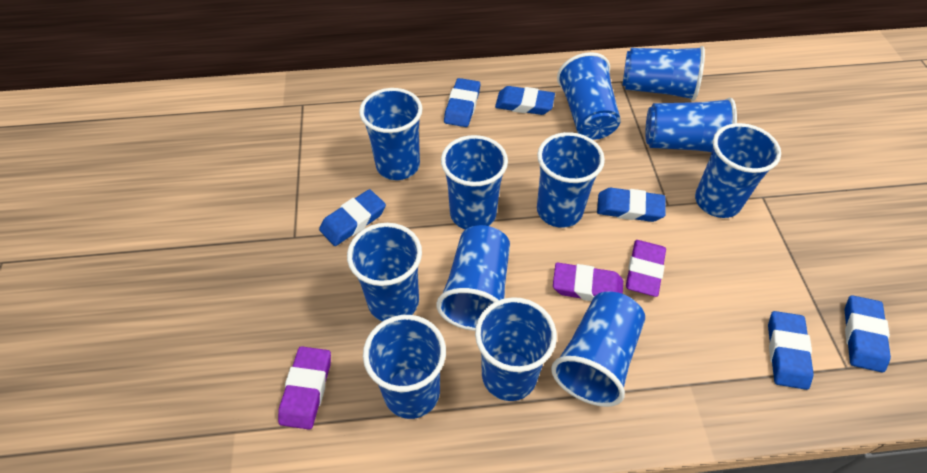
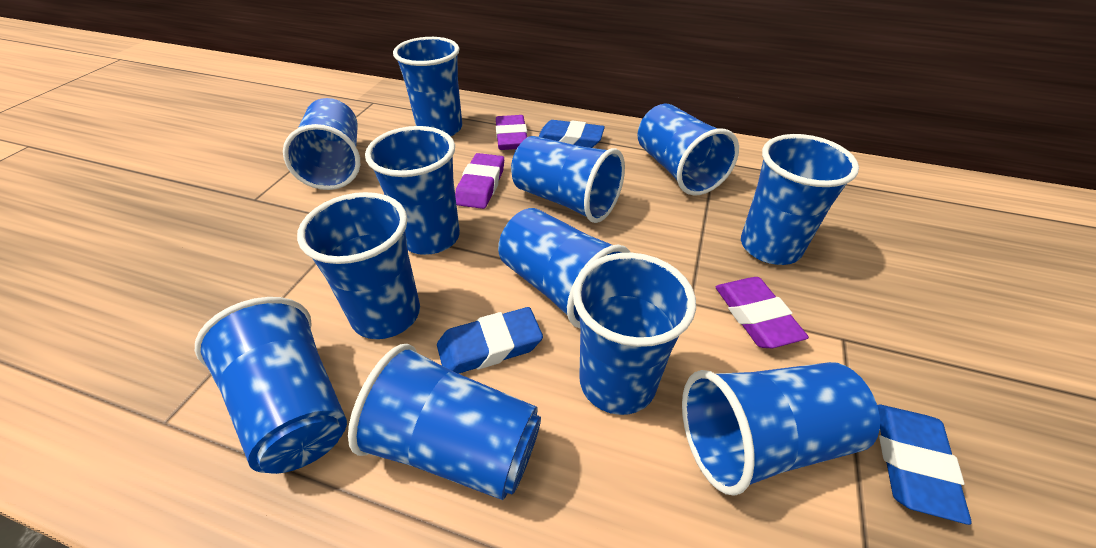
blue eraser: 6 -> 3

